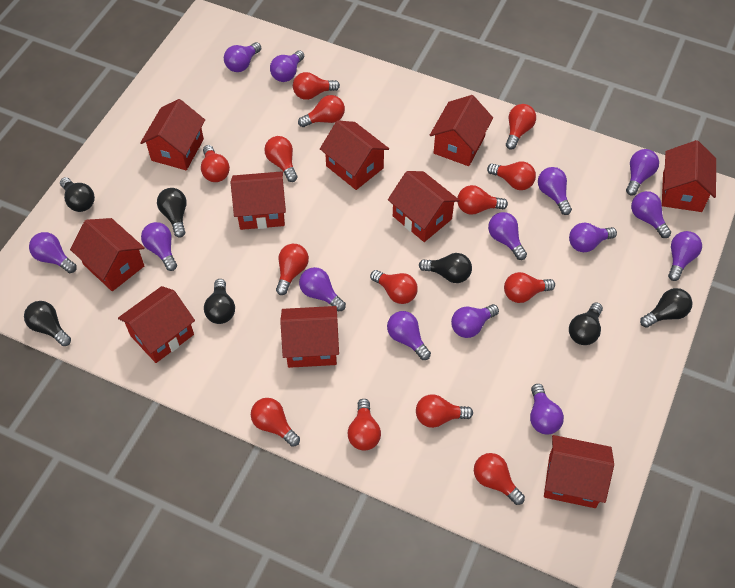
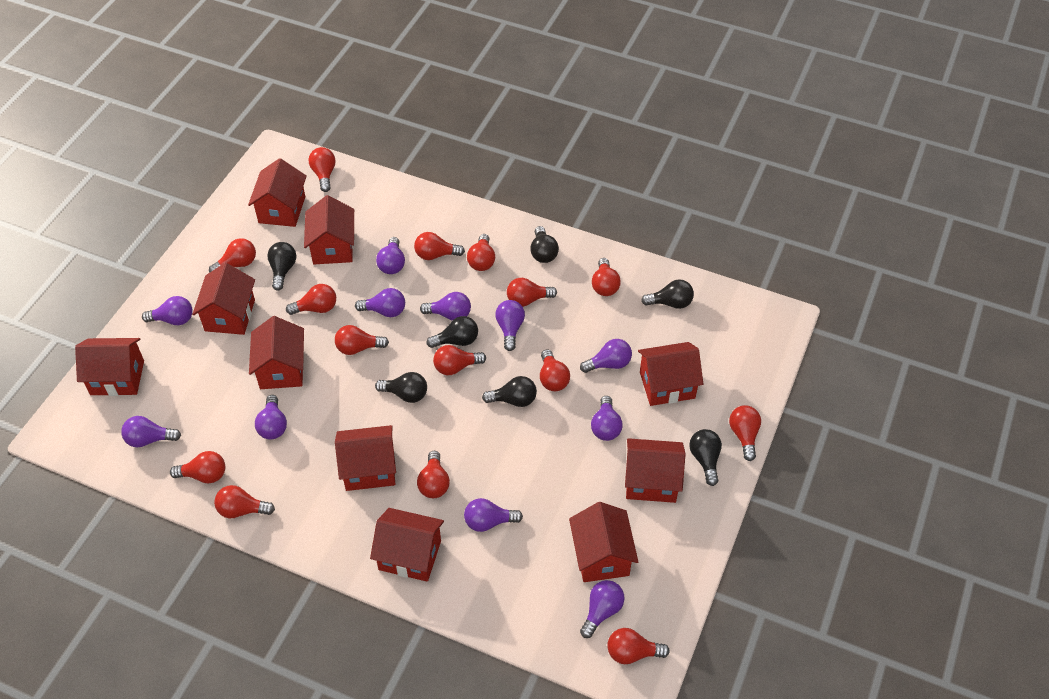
purple light bulb: 14 -> 11
red light bulb: 14 -> 15

